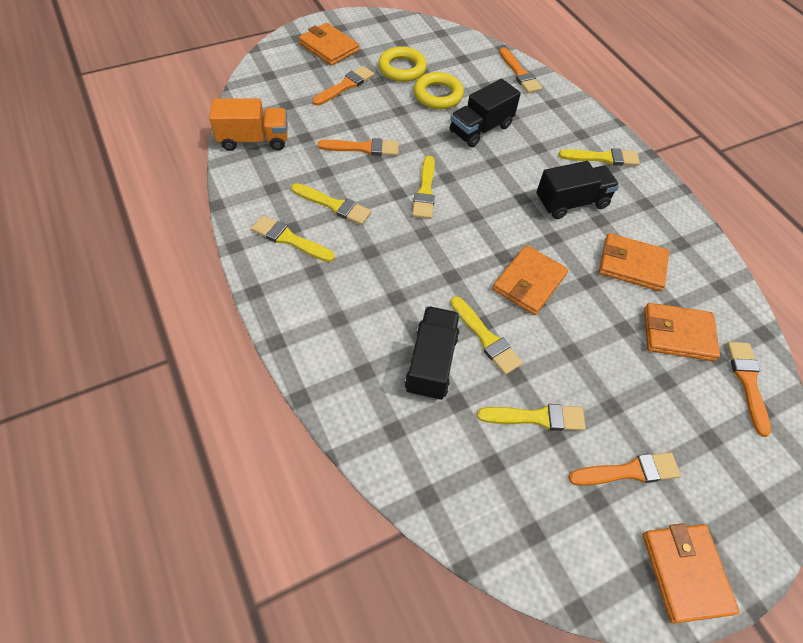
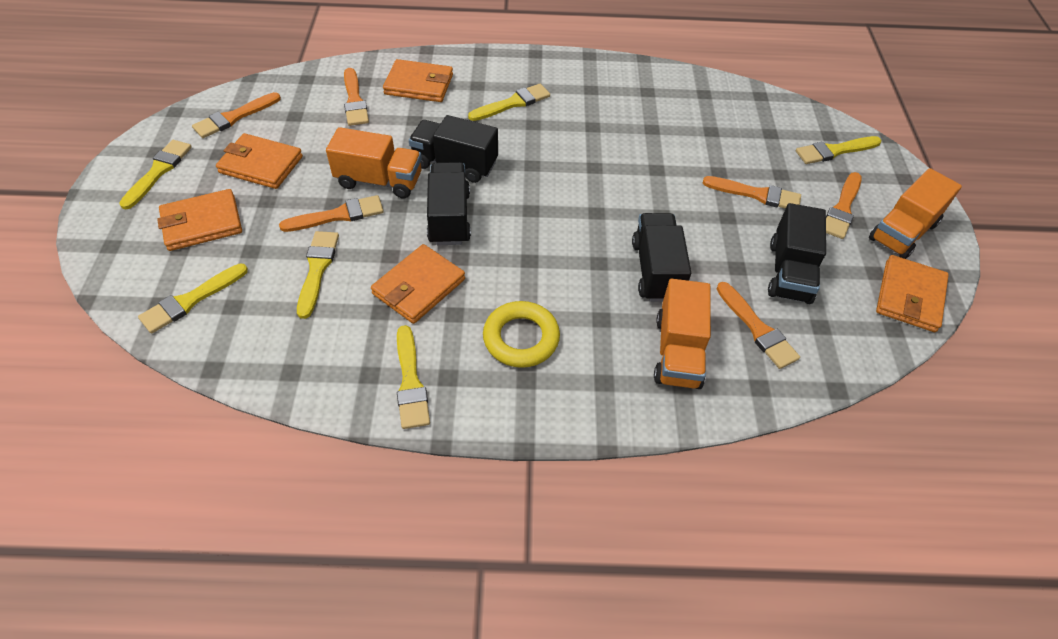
black truck: 3 -> 4
orange brush: 5 -> 6
orange truck: 1 -> 3
yellow ring: 2 -> 1

